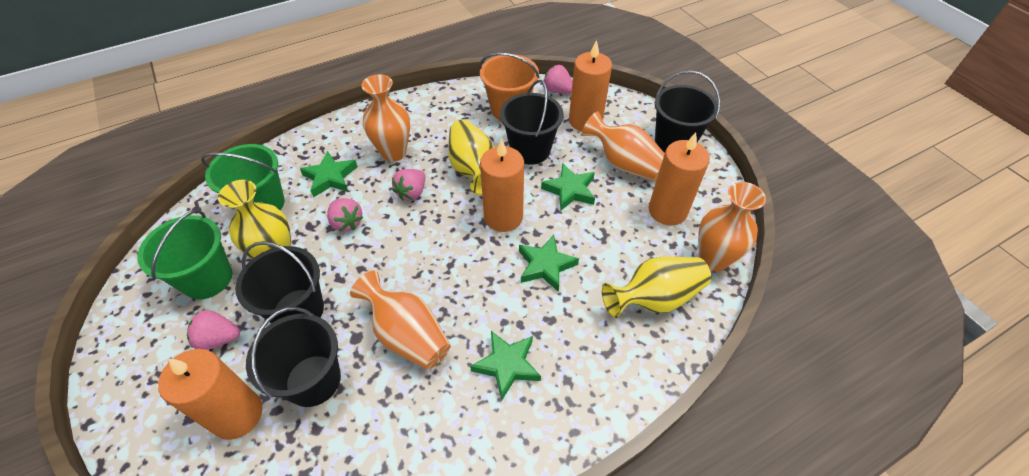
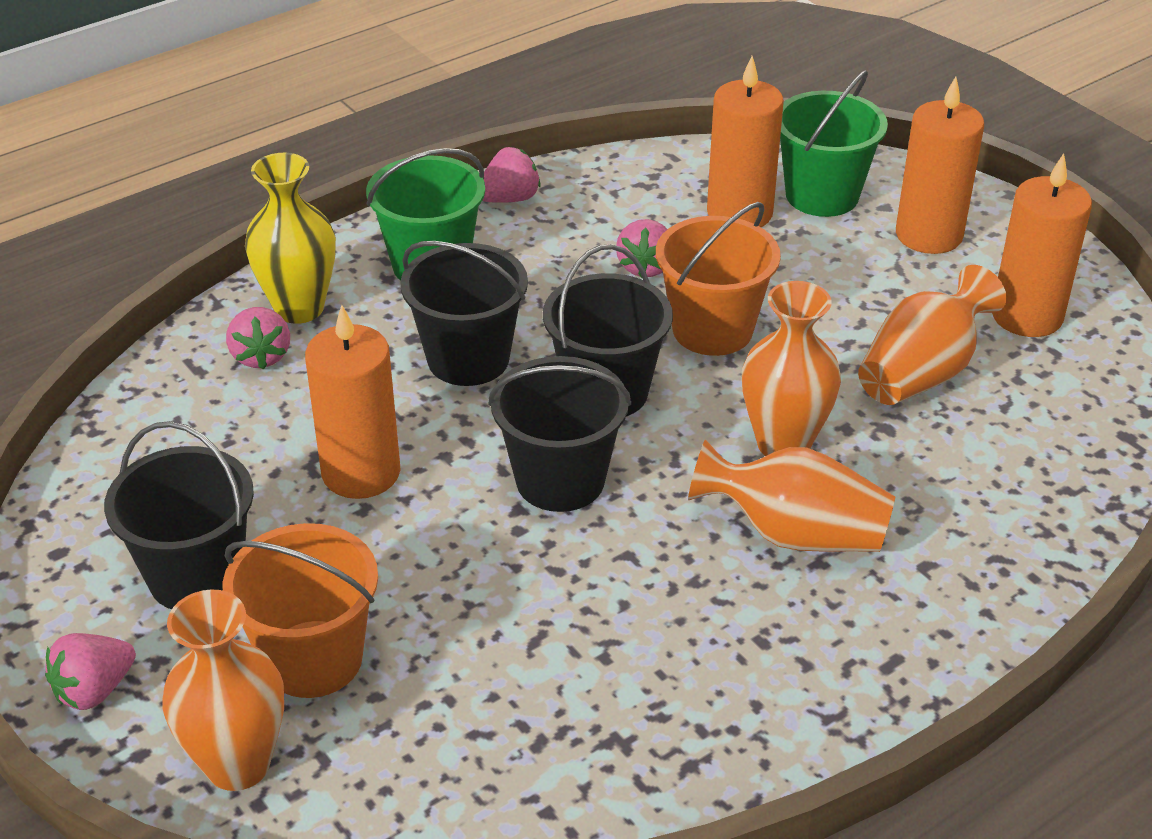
green star: 4 -> 0
orange bucket: 1 -> 2
yellow vase: 3 -> 1

